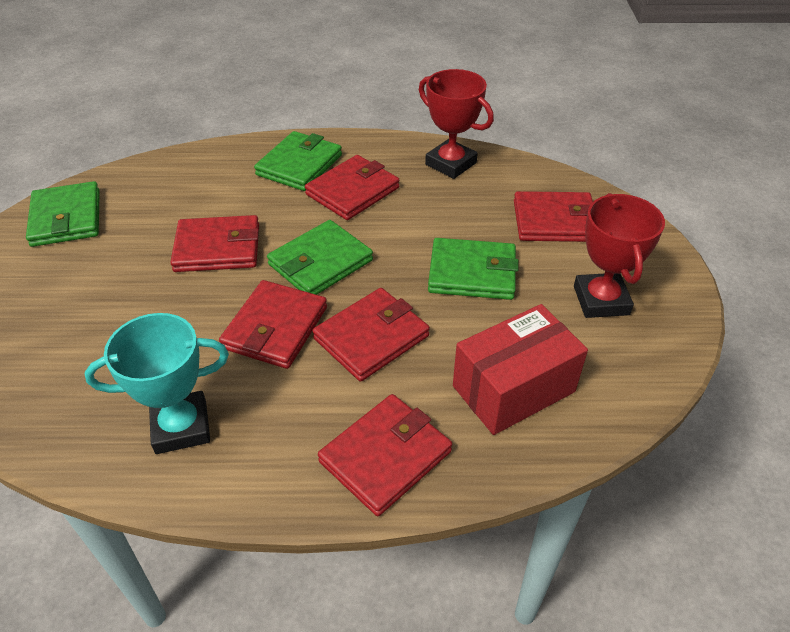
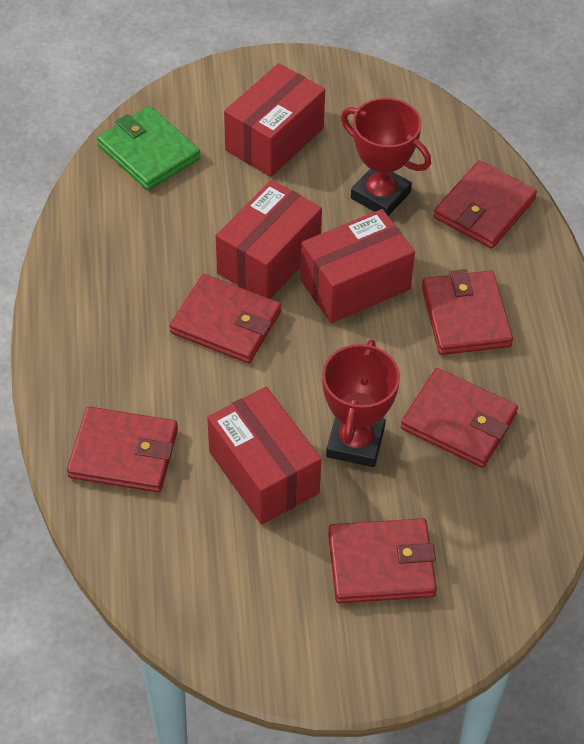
green wallet: 4 -> 1
red box: 1 -> 4
turquoise trophy: 1 -> 0

